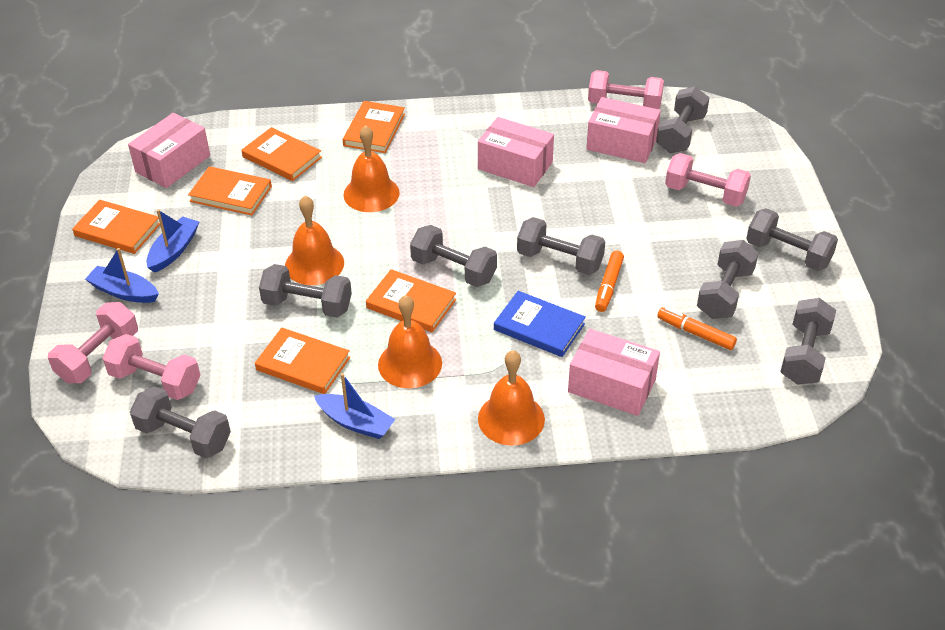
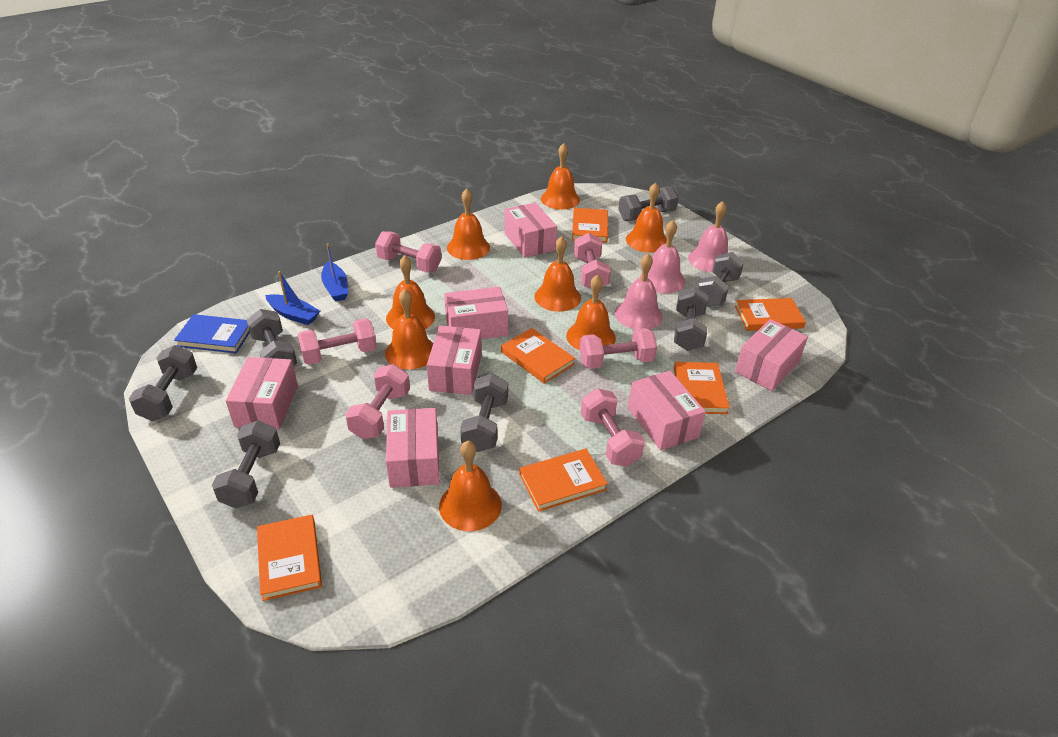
blue boat: 3 -> 2
grey dumbbell: 8 -> 7
orange bell: 4 -> 8
orange marker: 2 -> 0
pink bell: 0 -> 3
pink box: 4 -> 7
pink dumbbell: 4 -> 6

